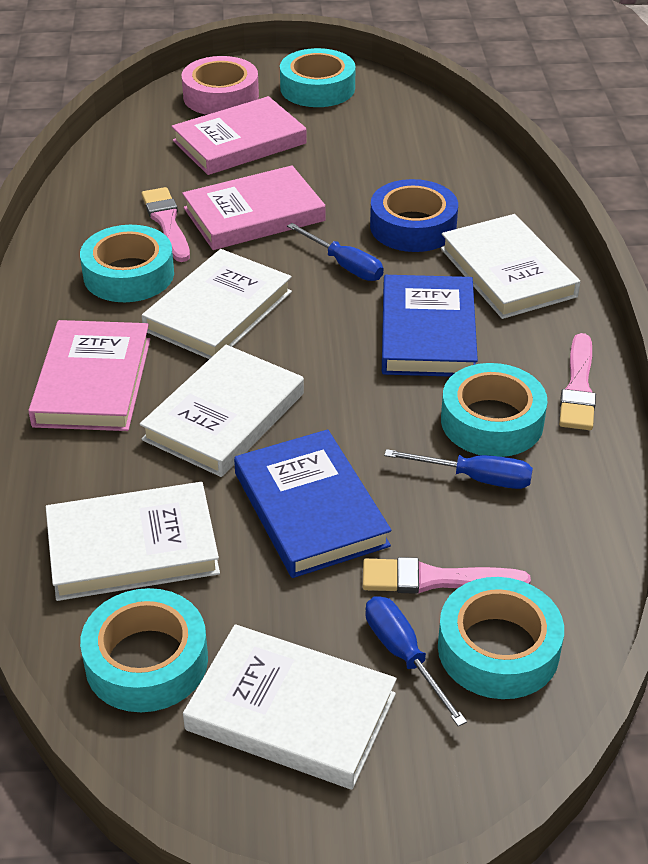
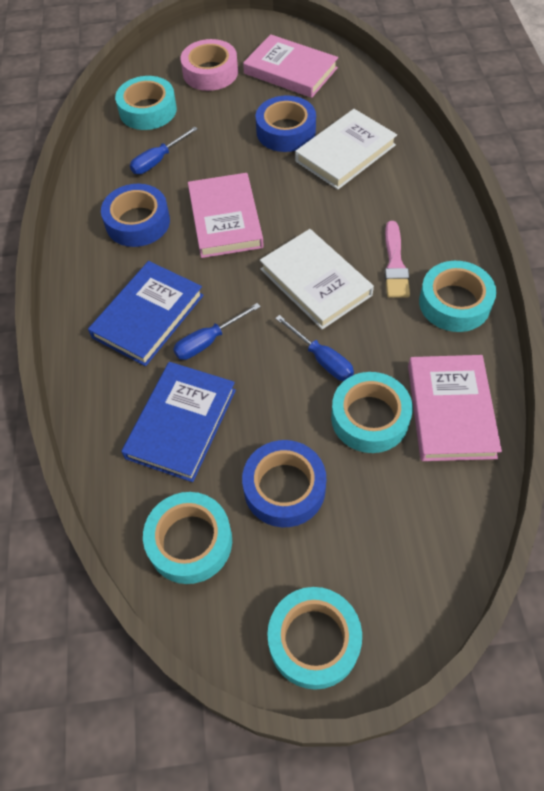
blue tape: 1 -> 3
pink brush: 3 -> 1
white book: 5 -> 2

